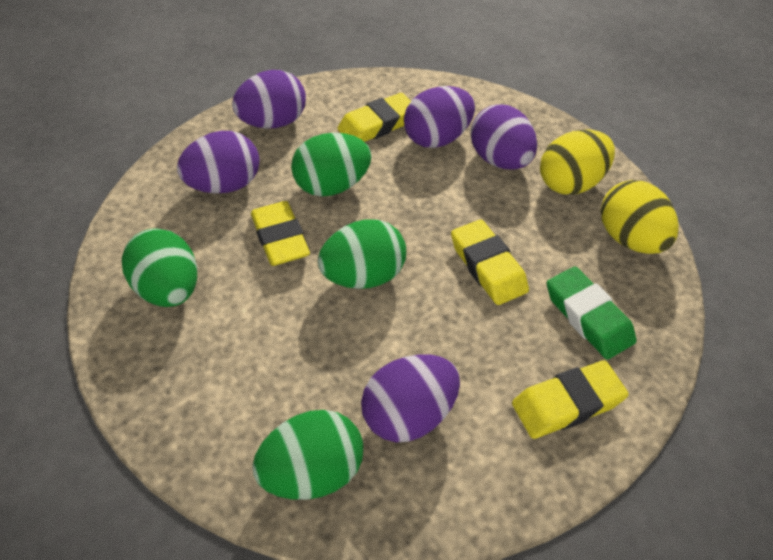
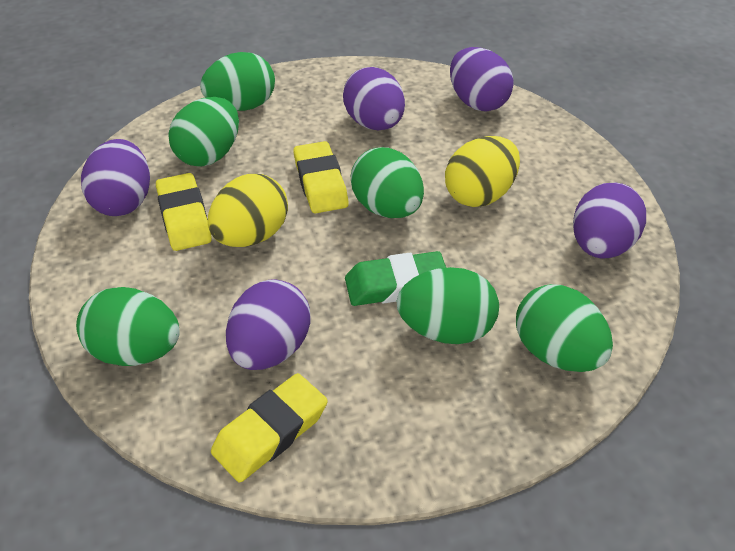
green egg: 4 -> 6
yellow eraser: 4 -> 3

